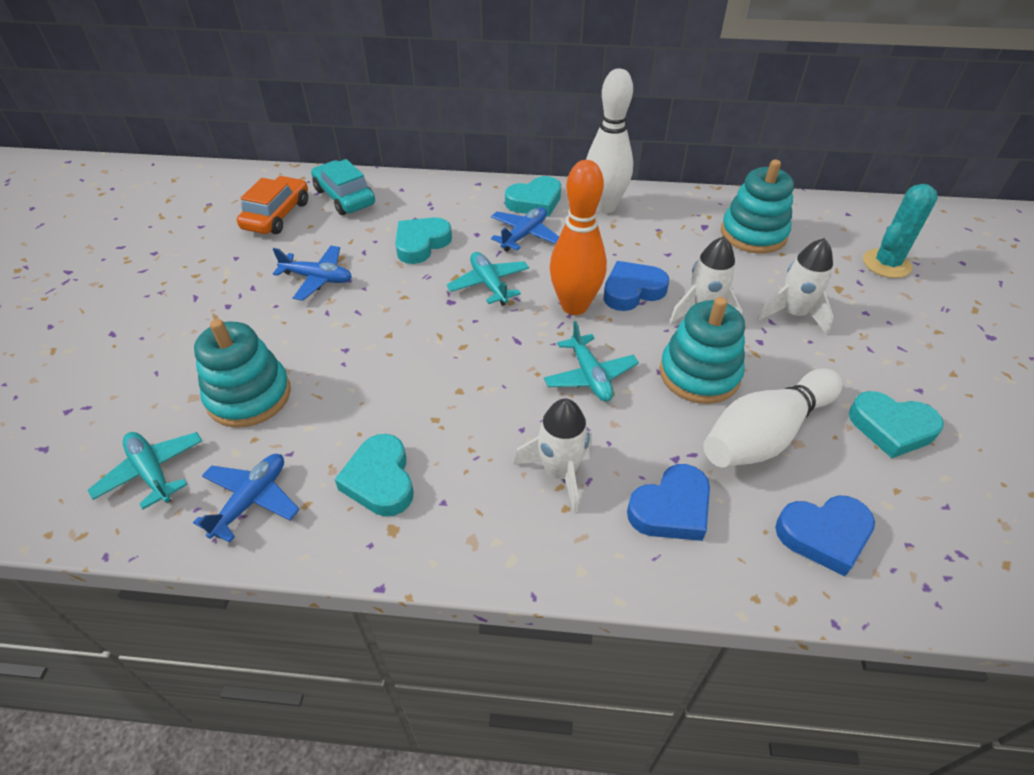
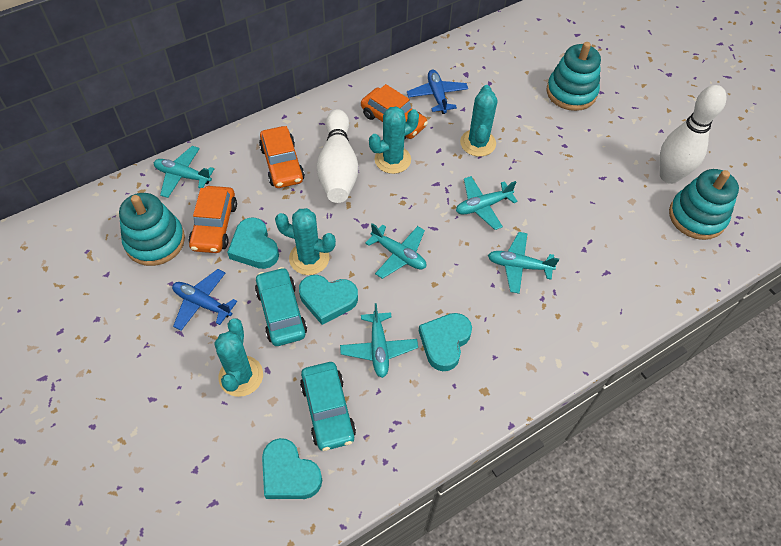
blue heart: 3 -> 0
blue plane: 3 -> 2
orange bowling pin: 1 -> 0
orange car: 1 -> 3
turquoise cactus: 1 -> 4
turquoise car: 1 -> 2
turquoise plane: 3 -> 5
white rocket: 3 -> 0

